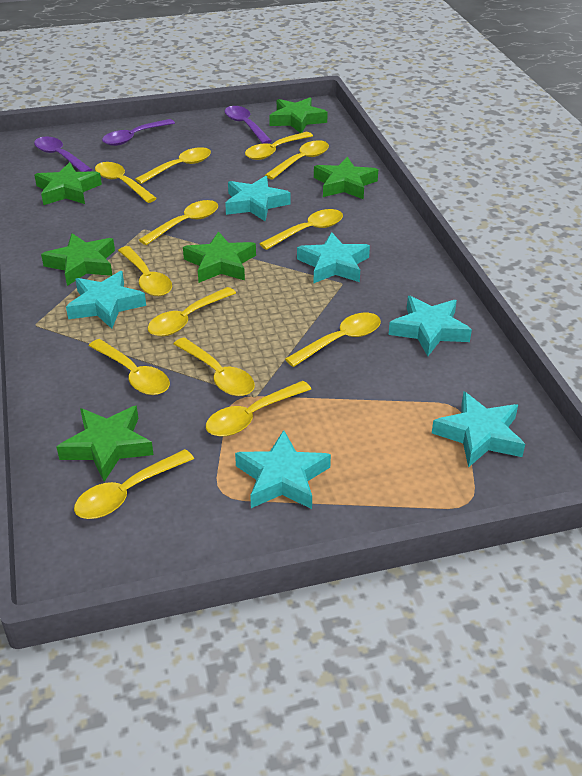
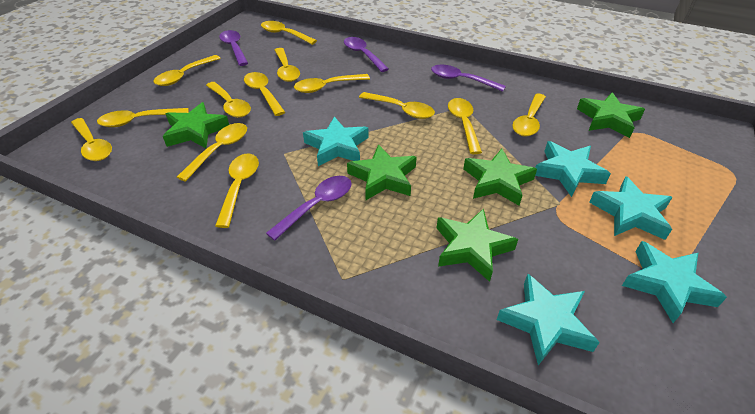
green star: 6 -> 5
purple spoon: 3 -> 4
turquoise star: 6 -> 5

